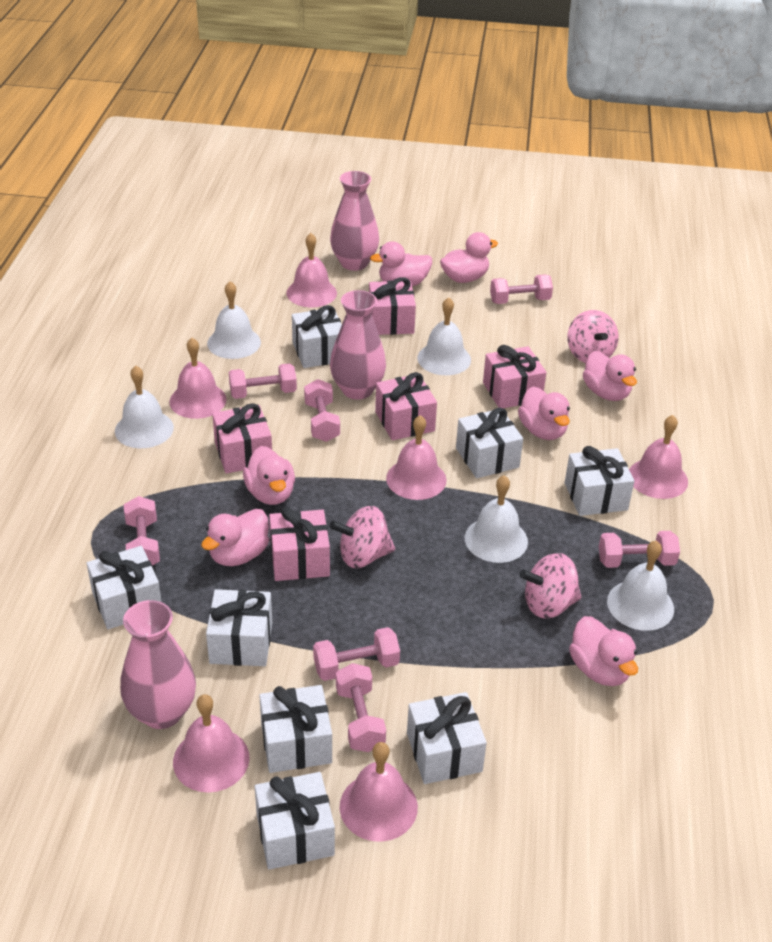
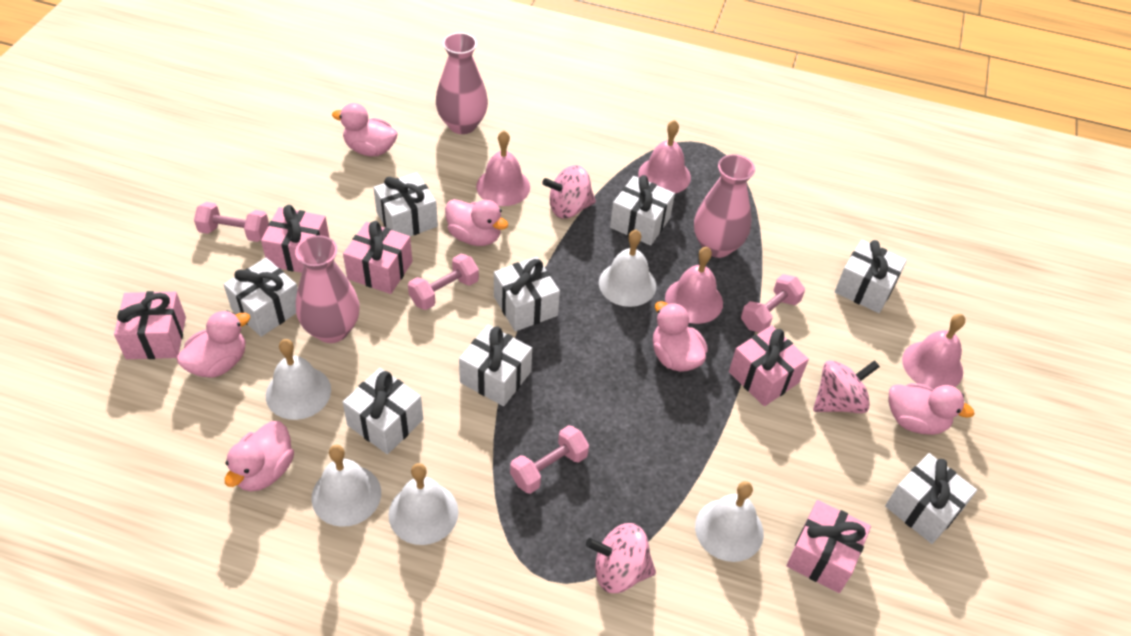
pink bell: 6 -> 4
pink duck: 7 -> 6
pink dumbbell: 7 -> 4

